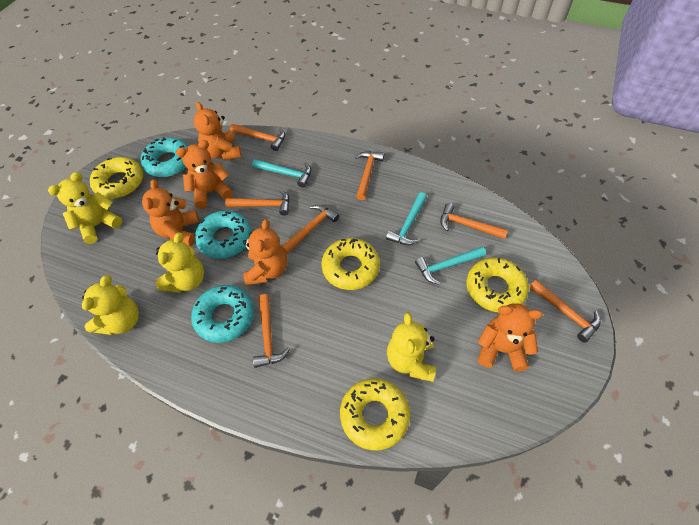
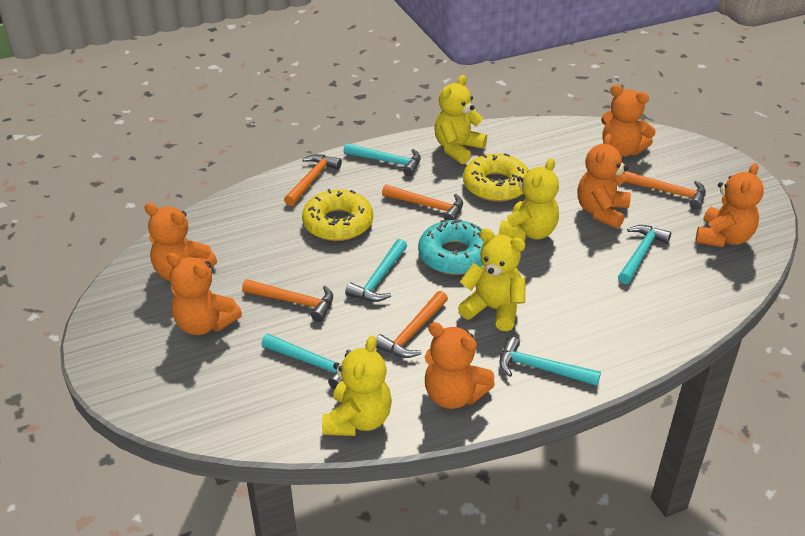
orange hammer: 7 -> 5
orange teddy bear: 5 -> 6
turquoise donut: 3 -> 1
turquoise hammer: 3 -> 5
yellow donut: 4 -> 2

